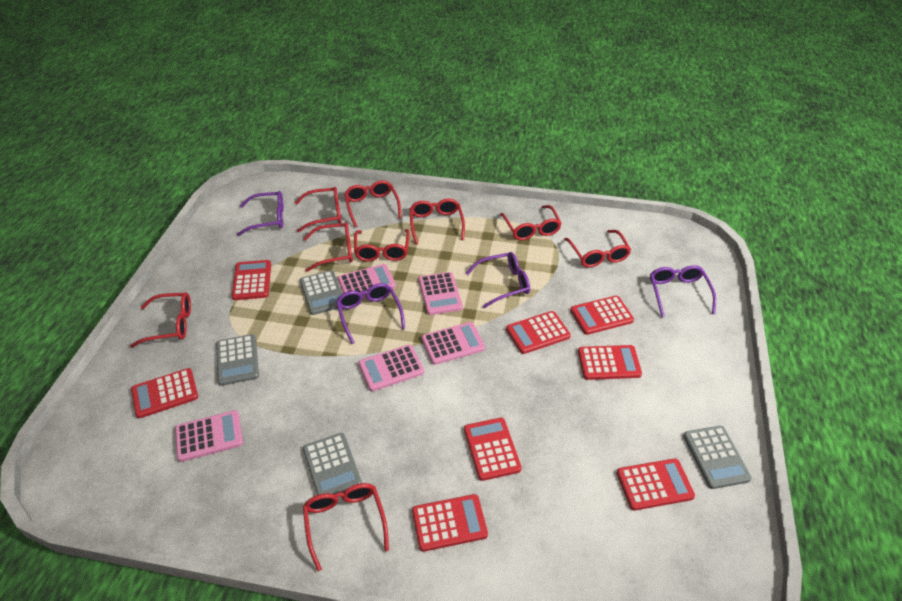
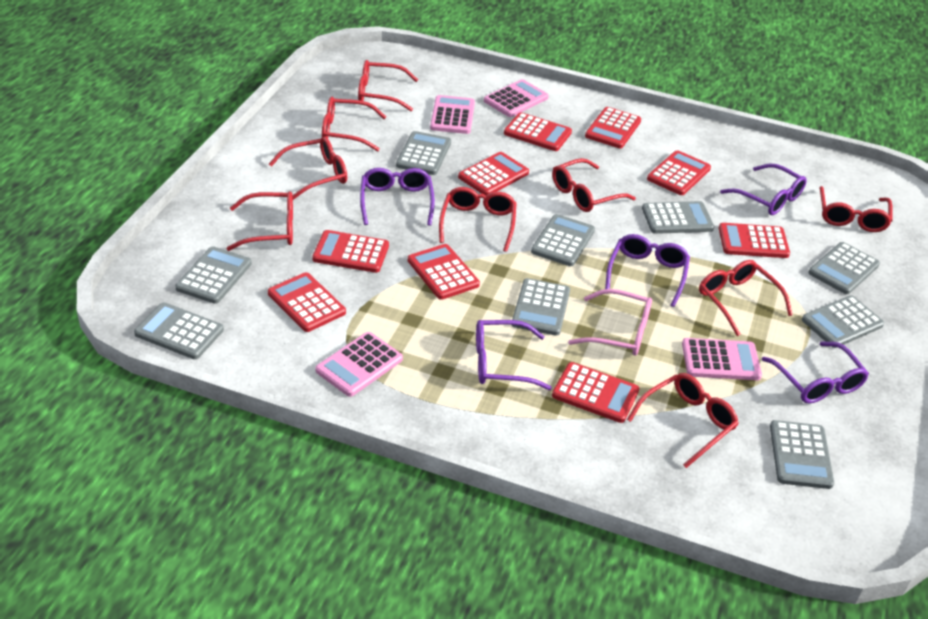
grey calculator: 4 -> 9
pink calculator: 5 -> 4
pink glasses: 0 -> 1
purple glasses: 4 -> 5
red calculator: 8 -> 9

